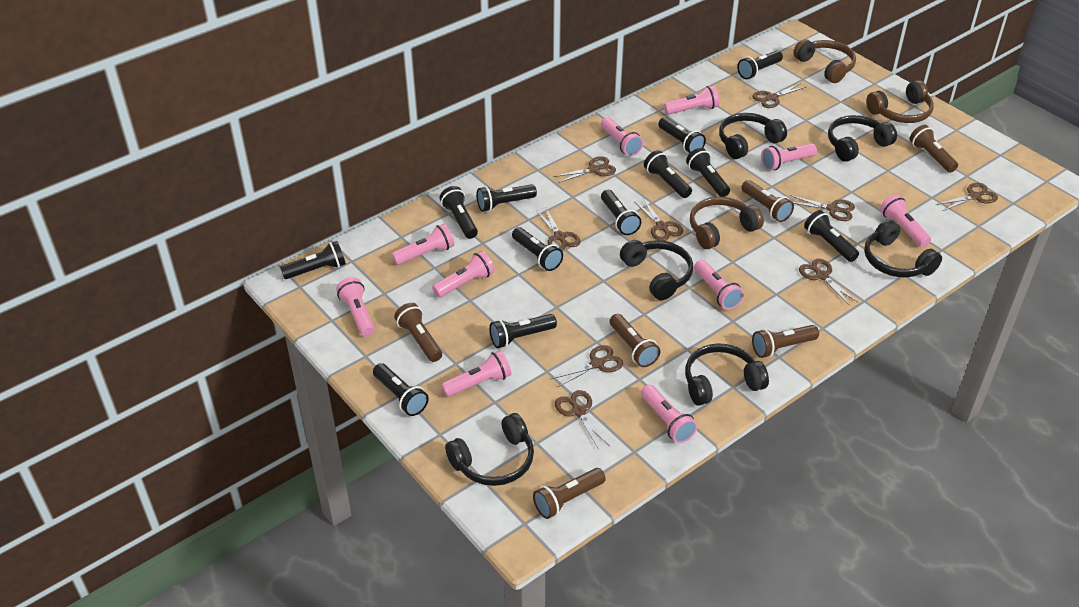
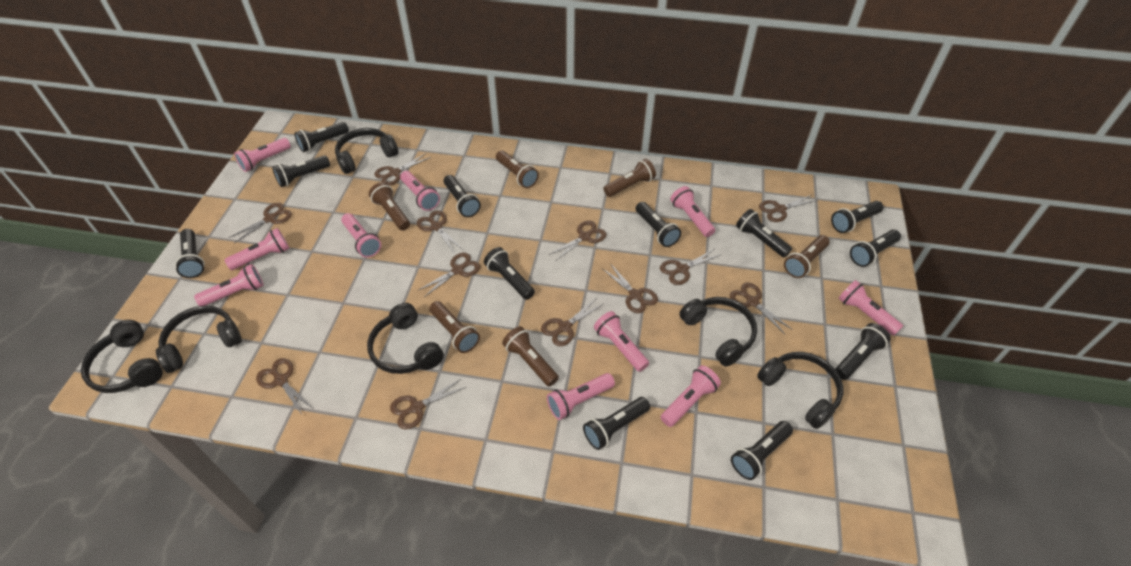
brown headphones: 3 -> 0
brown scissors: 9 -> 12

